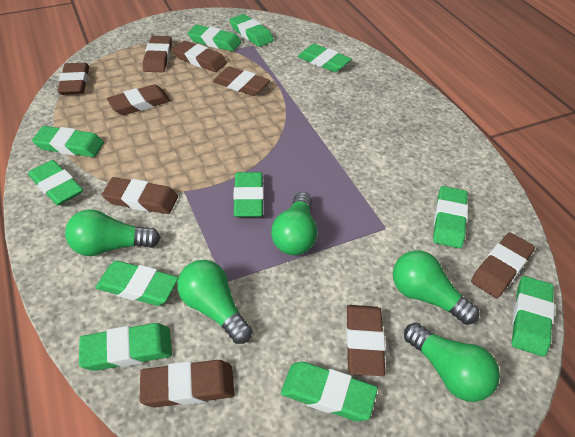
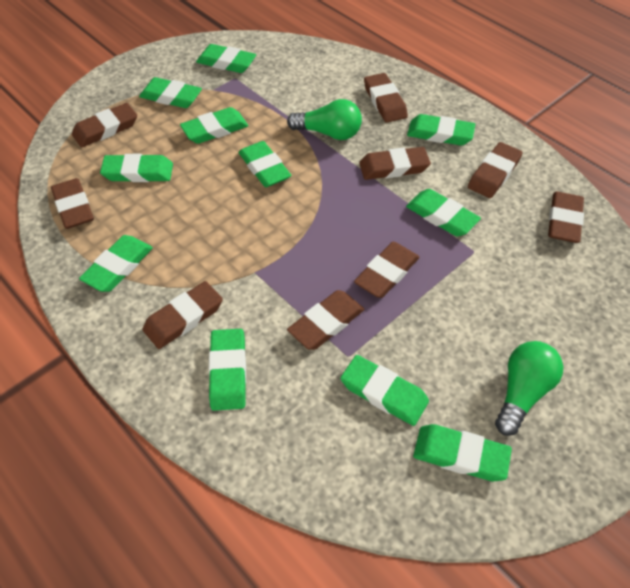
green light bulb: 5 -> 2

